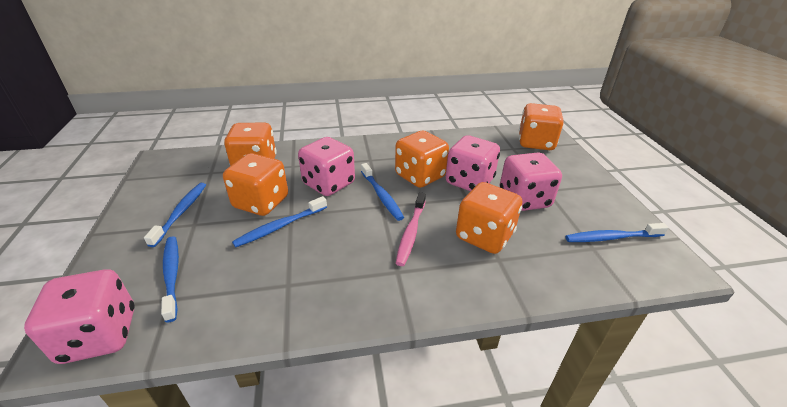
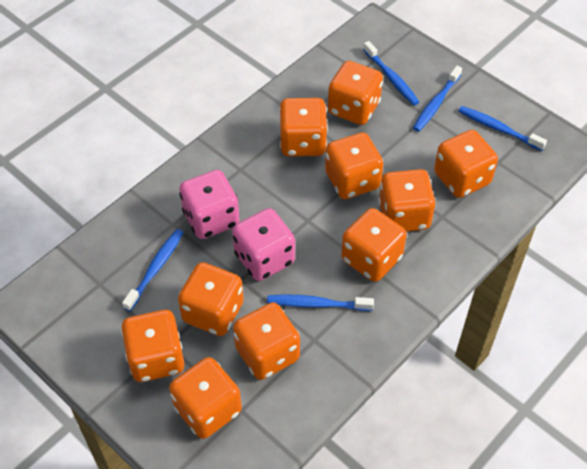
orange dice: 5 -> 10
pink dice: 4 -> 2
pink toothbrush: 1 -> 0

